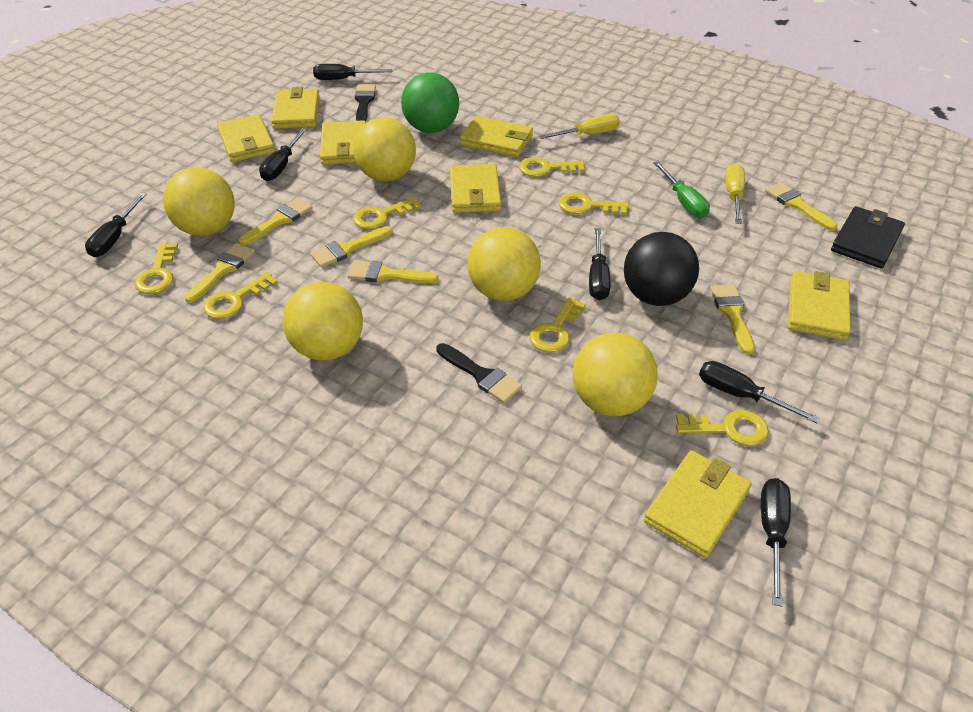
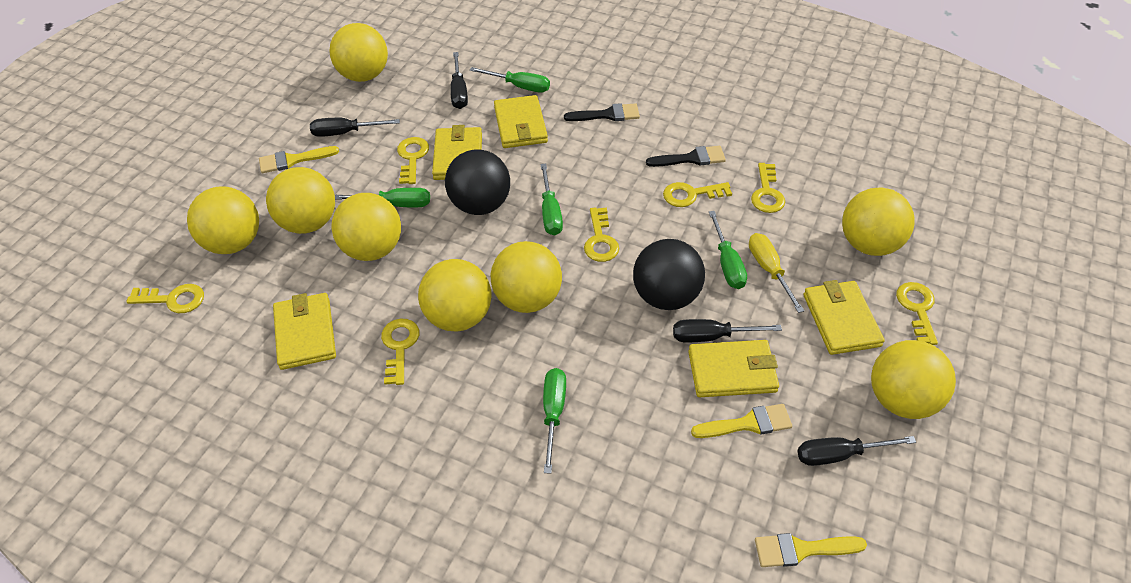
black ball: 1 -> 2
black screwdriver: 6 -> 4
black wallet: 1 -> 0
green ball: 1 -> 0
green screwdriver: 1 -> 5
yellow ball: 5 -> 8
yellow brush: 6 -> 3
yellow screwdriver: 2 -> 1
yellow wallet: 7 -> 5

